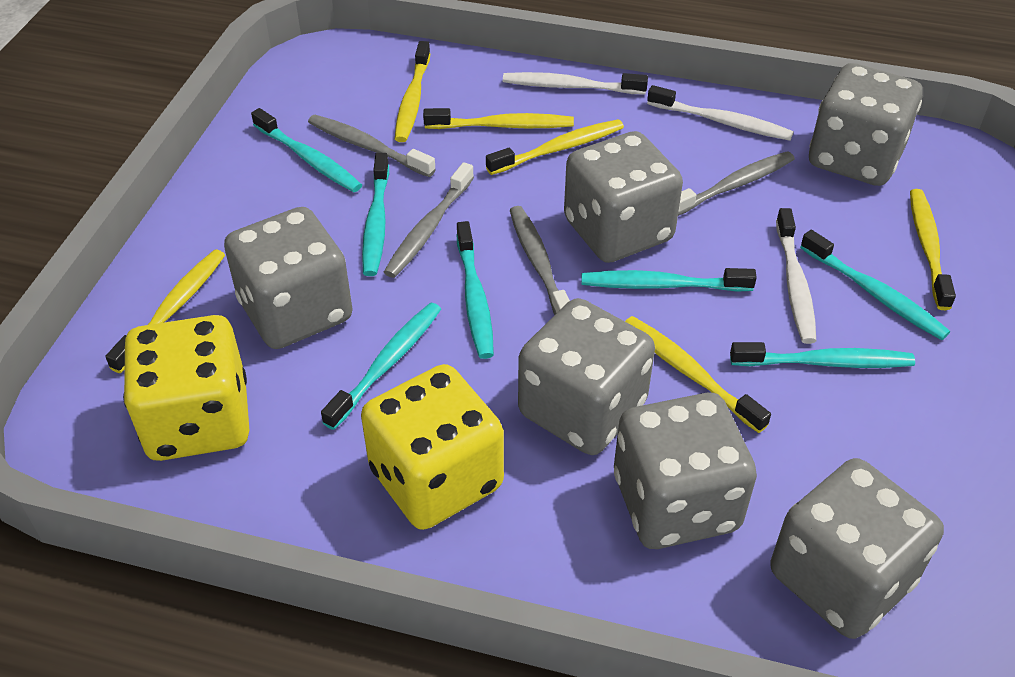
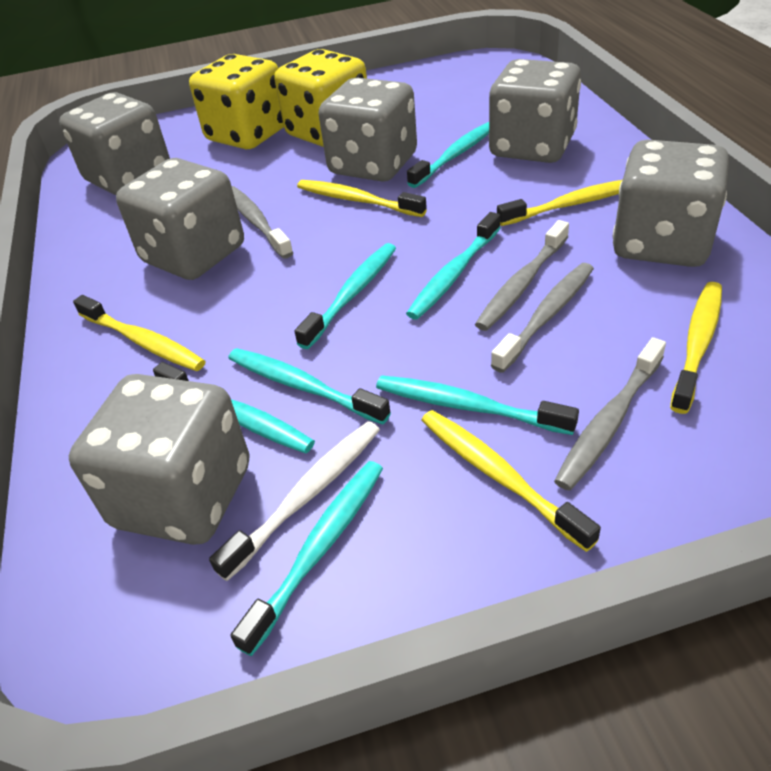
white toothbrush: 3 -> 1
yellow toothbrush: 6 -> 5

